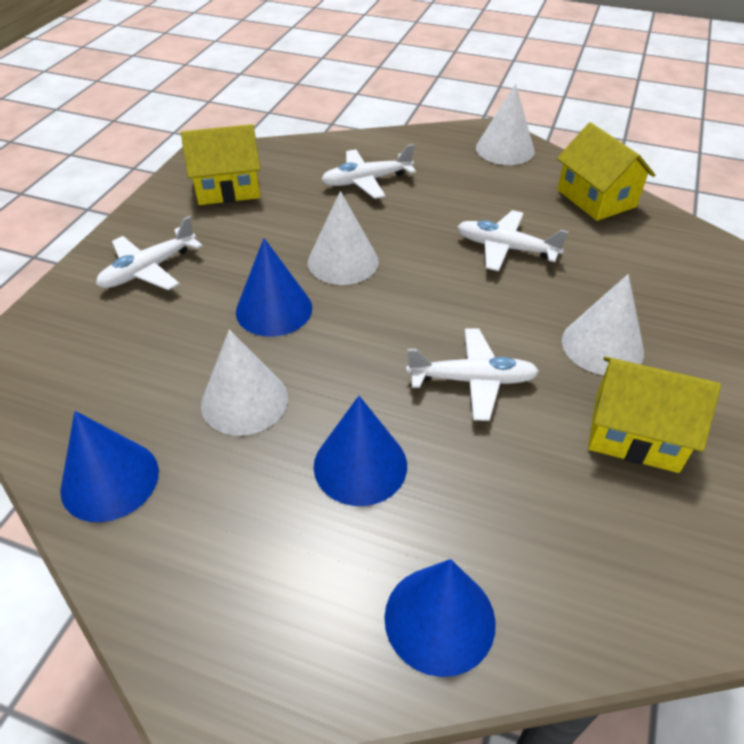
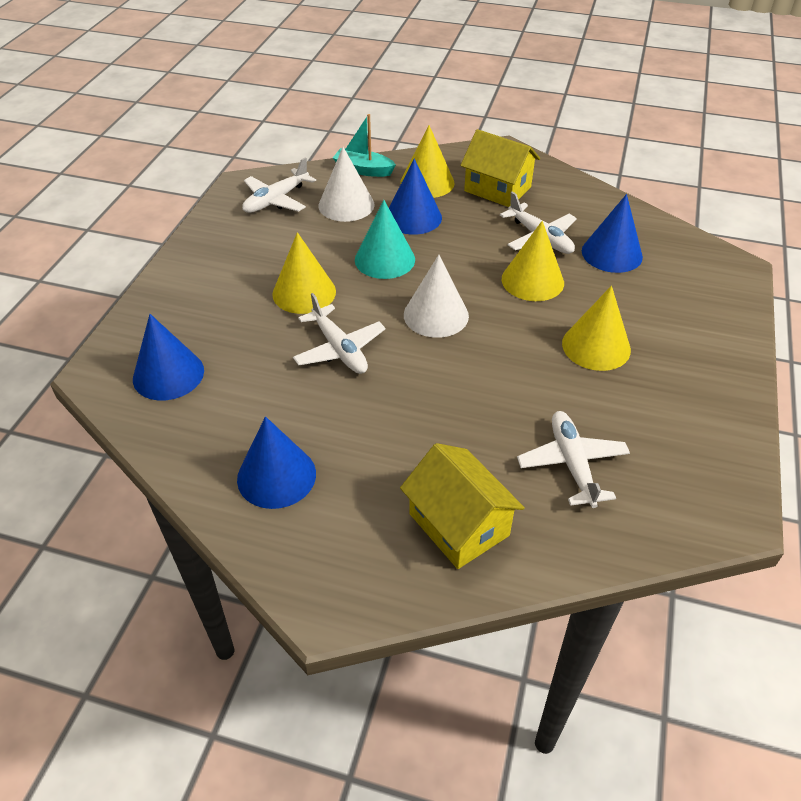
turquoise boat: 0 -> 1
turquoise cone: 0 -> 1
white cone: 4 -> 2
yellow cone: 0 -> 4
yellow house: 3 -> 2

